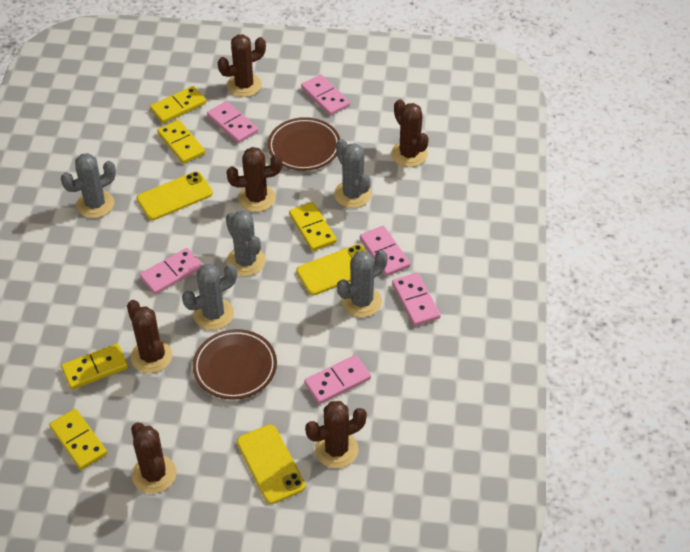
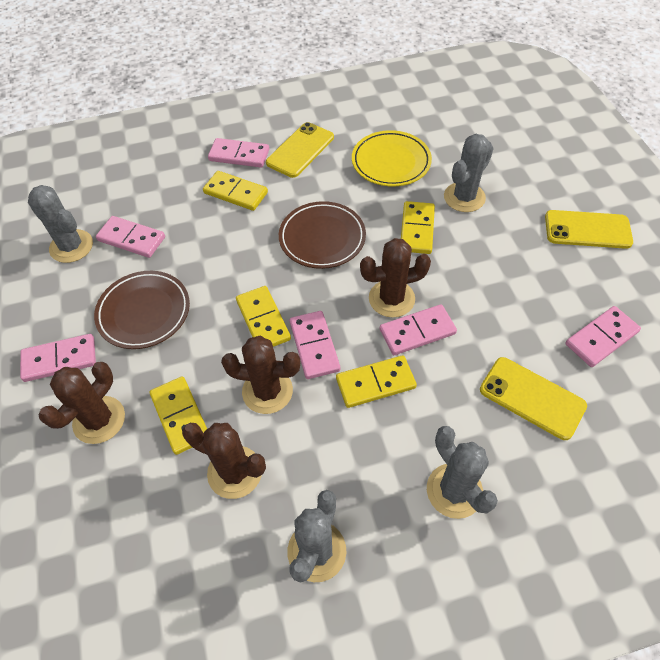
brown cactus: 6 -> 4
grey cactus: 5 -> 4
yellow plate: 0 -> 1

